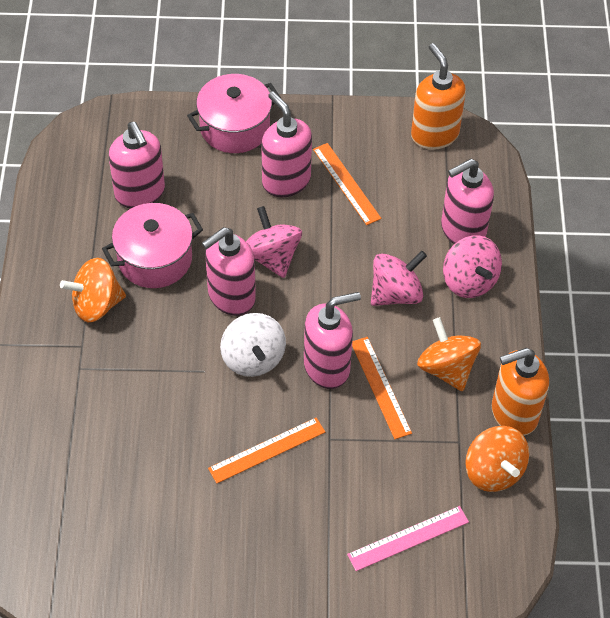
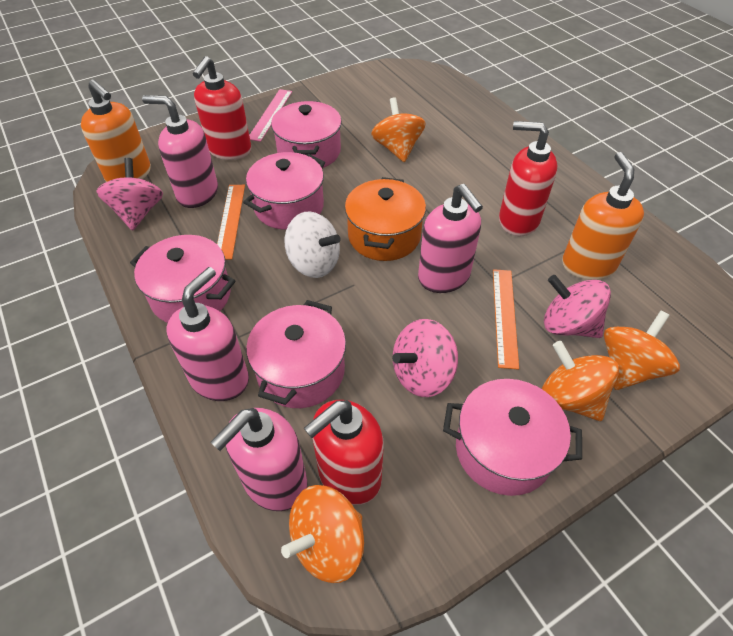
orange pot: 0 -> 1
orange ruler: 3 -> 2
orange spinning top: 3 -> 4
pink pot: 2 -> 5
pink soap dispenser: 5 -> 4
red soap dispenser: 0 -> 3

